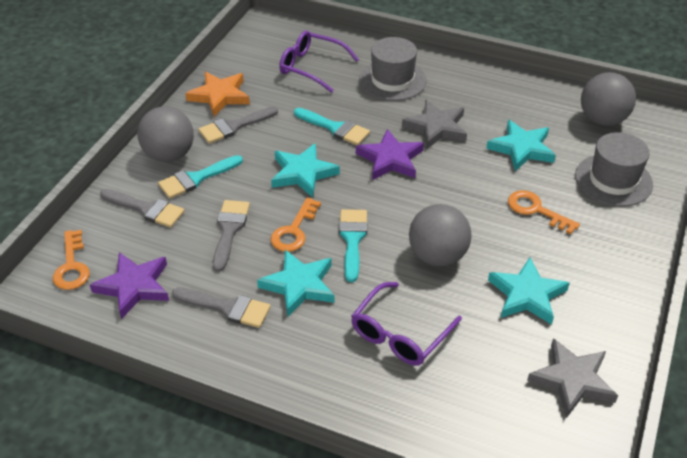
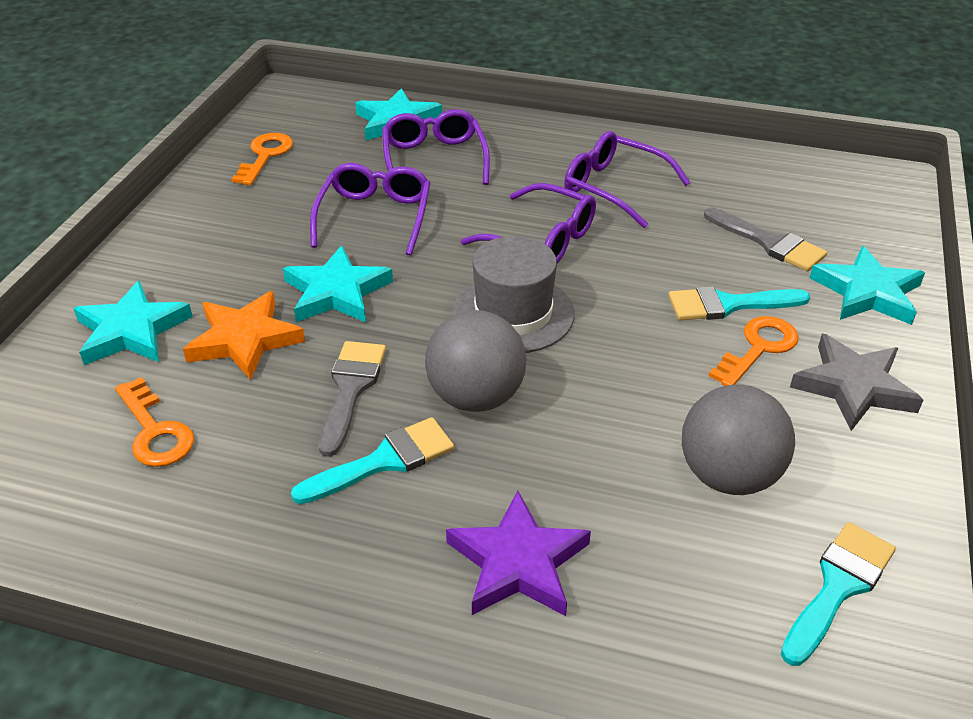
grey ball: 3 -> 2
grey brush: 4 -> 2
grey hat: 2 -> 1
grey star: 2 -> 1
purple glasses: 2 -> 4
purple star: 2 -> 1

